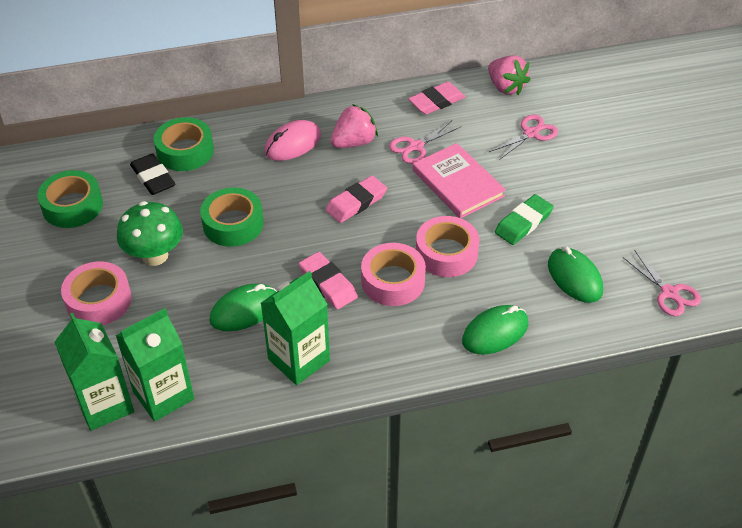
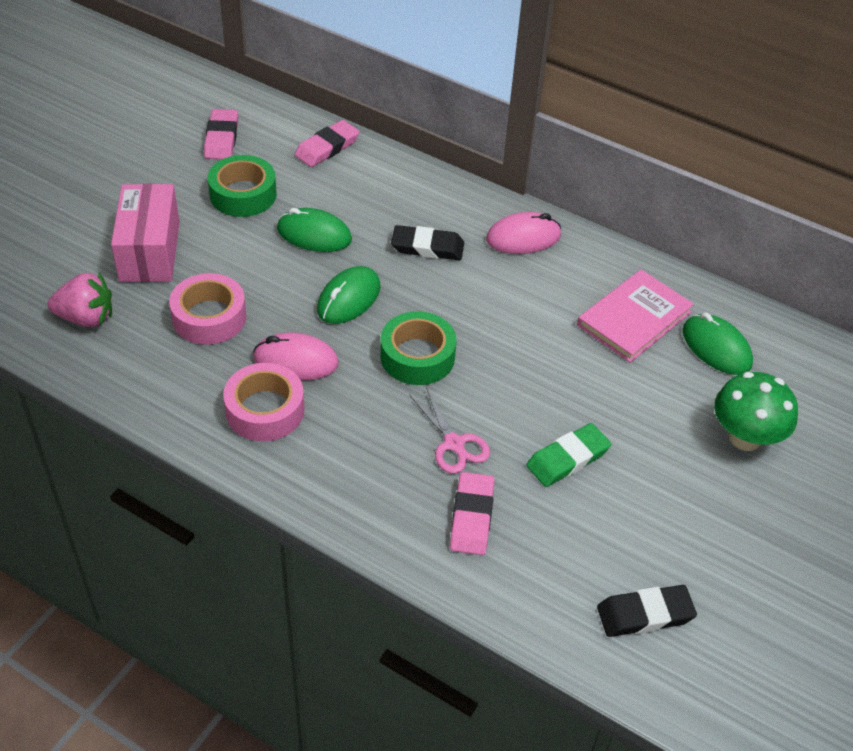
black eraser: 1 -> 2
green carton: 3 -> 0
green tape: 3 -> 2
pink box: 0 -> 1
pink mouse: 1 -> 2
pink scissors: 3 -> 1
pink strawberry: 2 -> 1
pink tape: 3 -> 2

